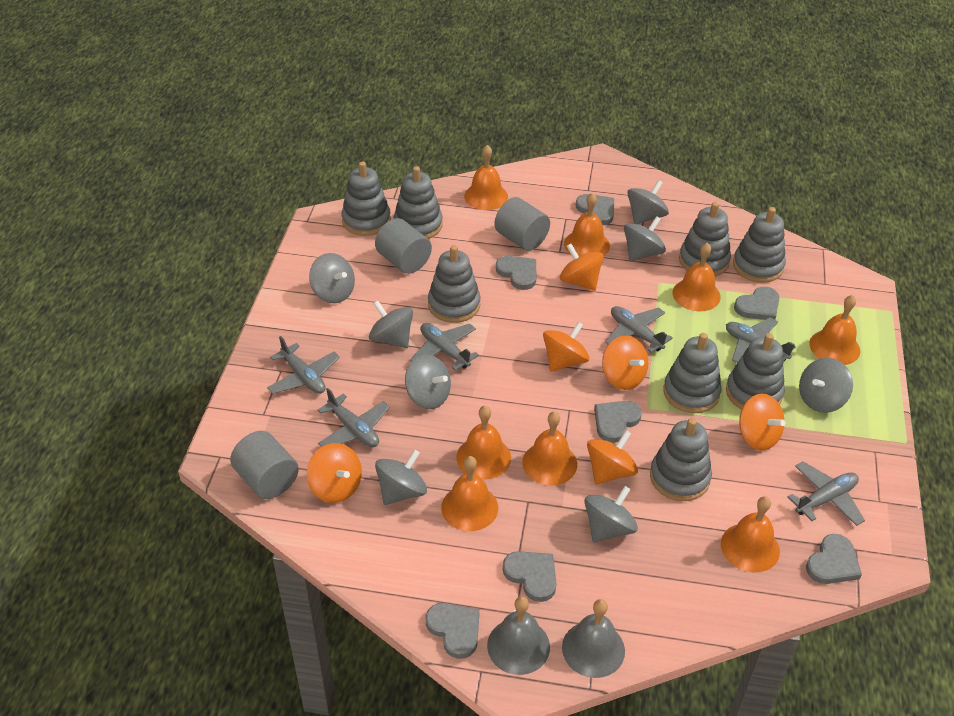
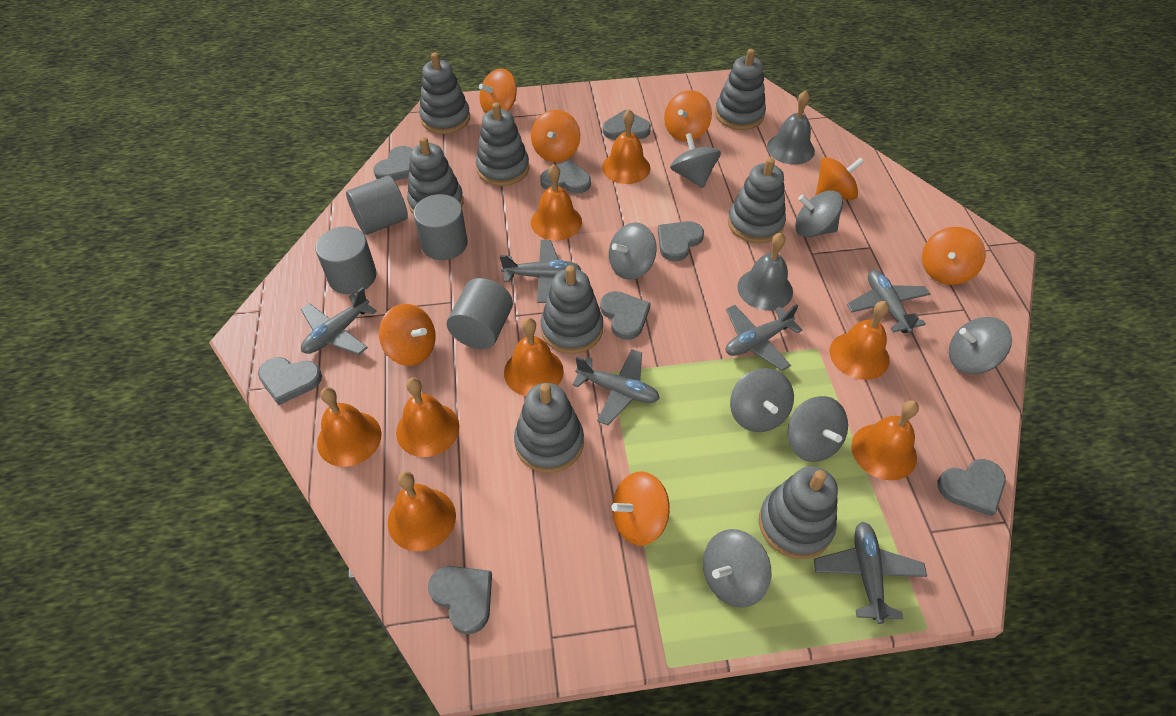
grey cylinder: 3 -> 4
grey heart: 7 -> 8
grey spinning top: 8 -> 7
orange spinning top: 6 -> 7

